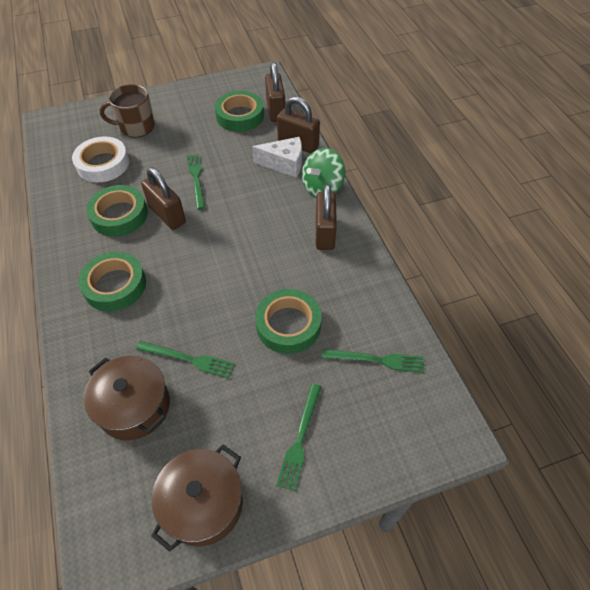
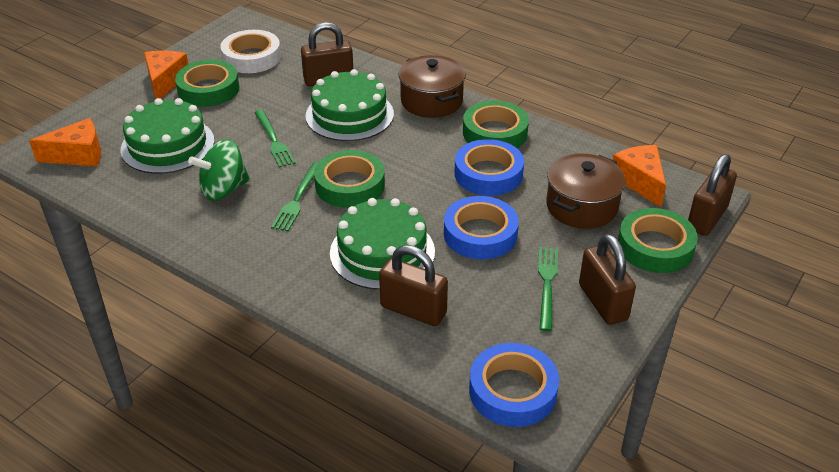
blue tape: 0 -> 3
brown mug: 1 -> 0
green cake: 0 -> 3
green fork: 4 -> 3
orange cheese: 0 -> 3
white cheese: 1 -> 0

